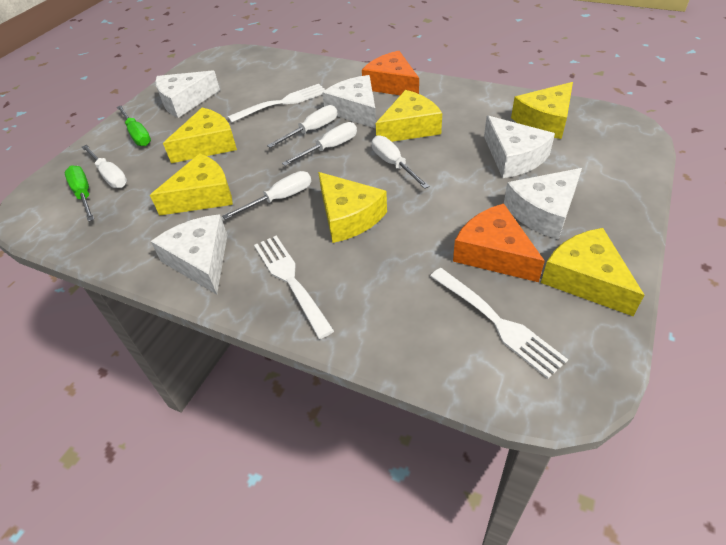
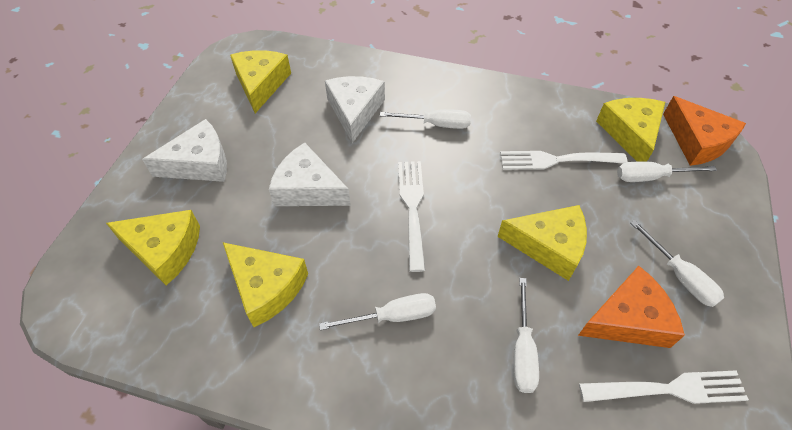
green screwdriver: 2 -> 0
white cheese: 5 -> 3
yellow cheese: 6 -> 5

